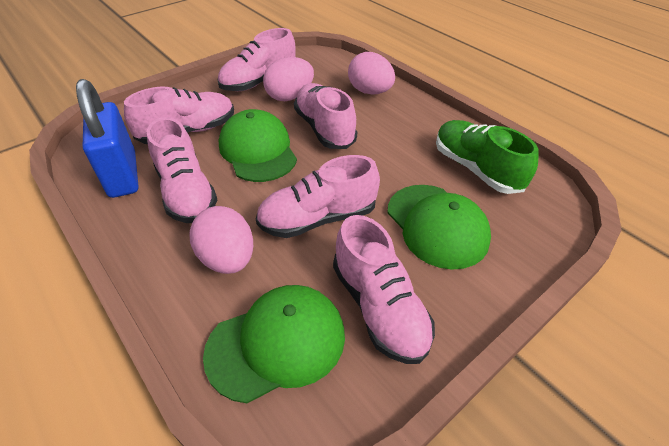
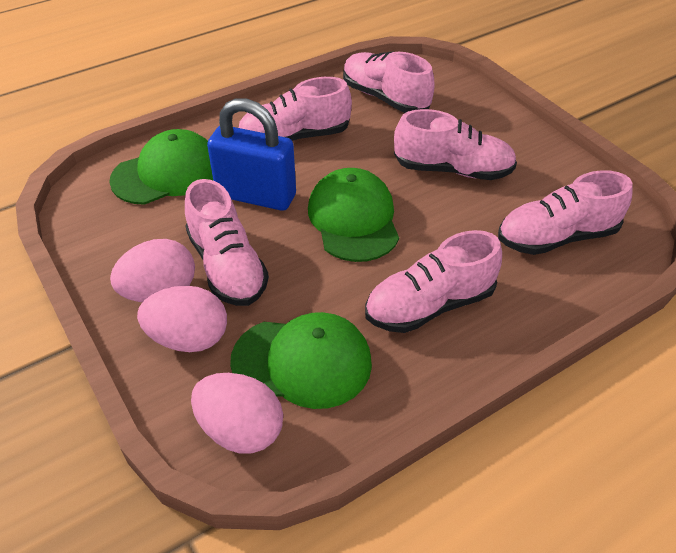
green shoe: 1 -> 0

